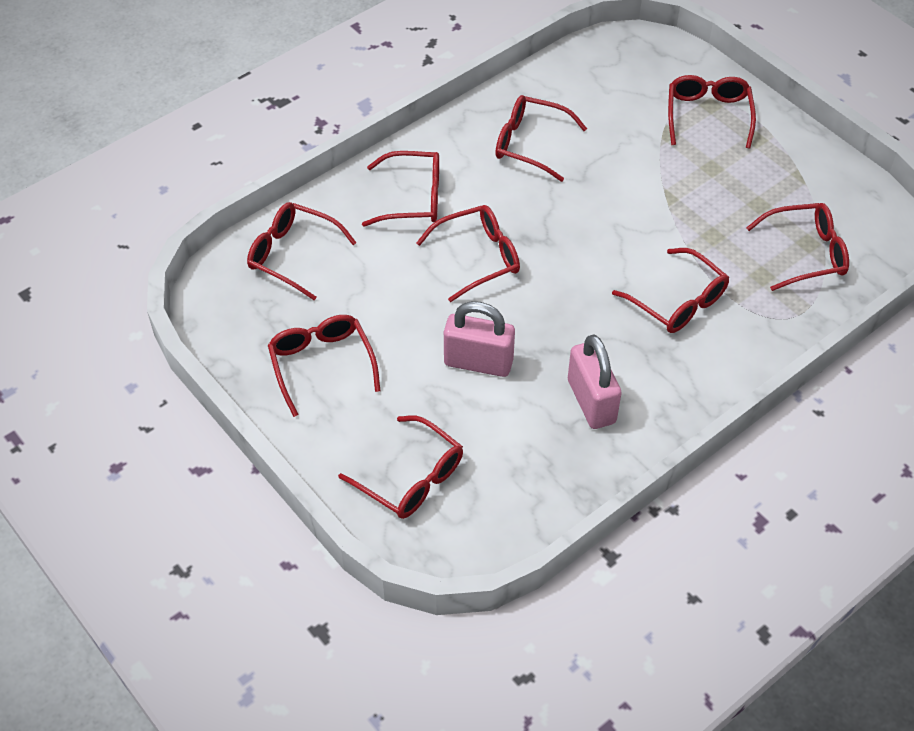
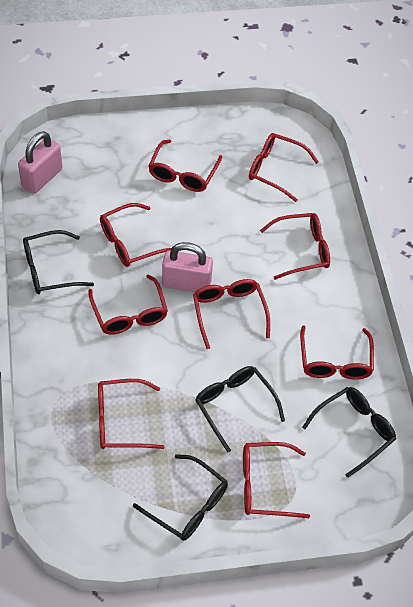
black glasses: 0 -> 4

